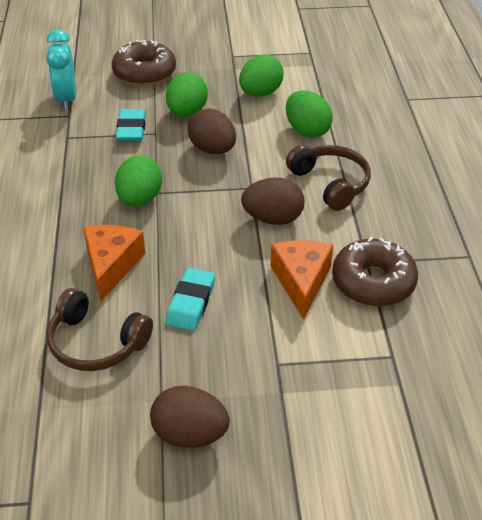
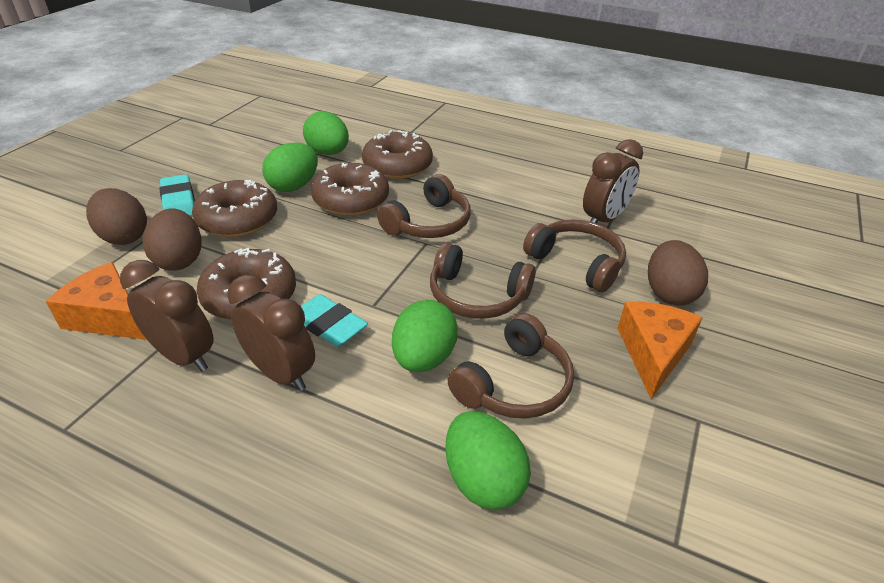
brown clock: 0 -> 3
brown donut: 2 -> 4
brown headphones: 2 -> 4
turquoise clock: 1 -> 0

